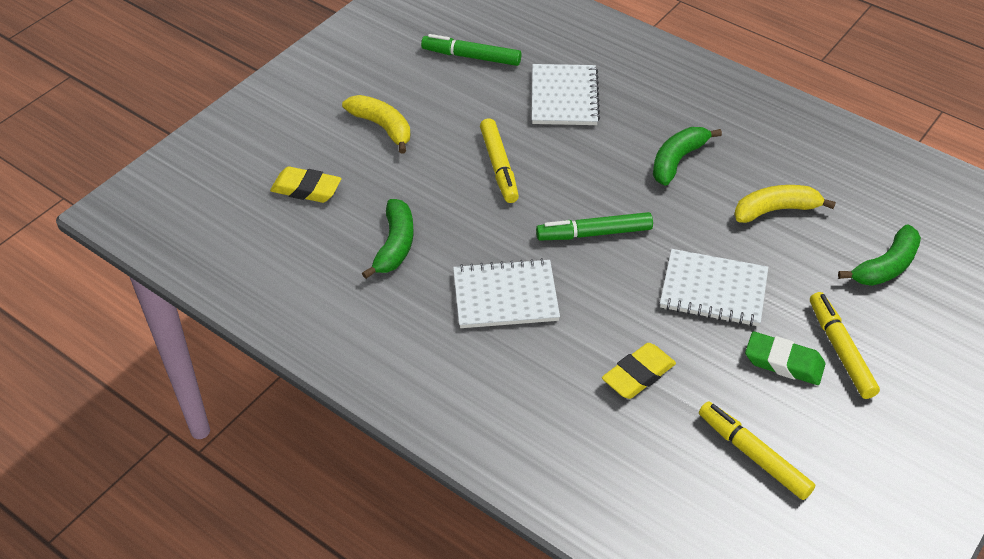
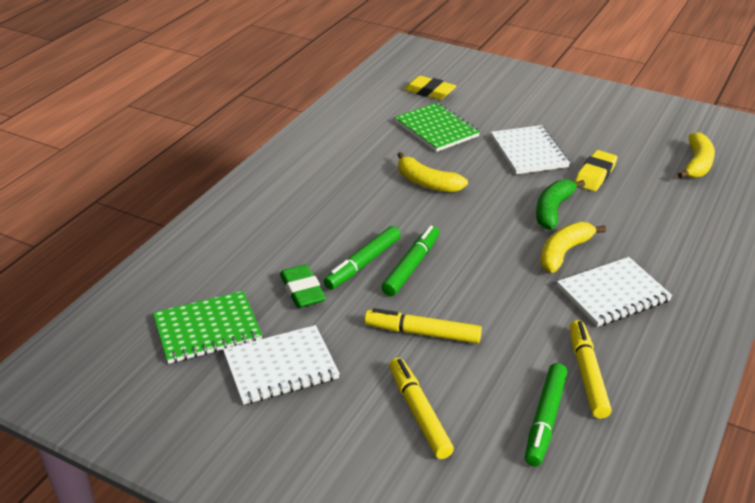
green banana: 3 -> 1
green marker: 2 -> 3
green notebook: 0 -> 2
yellow banana: 2 -> 3

